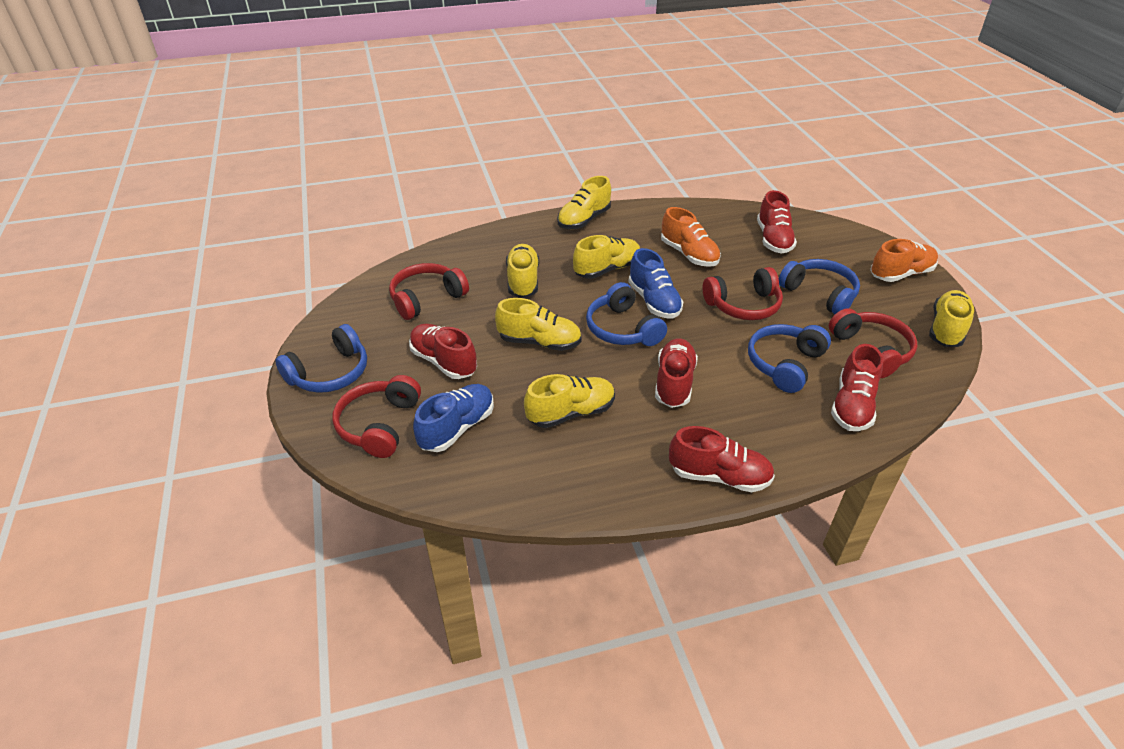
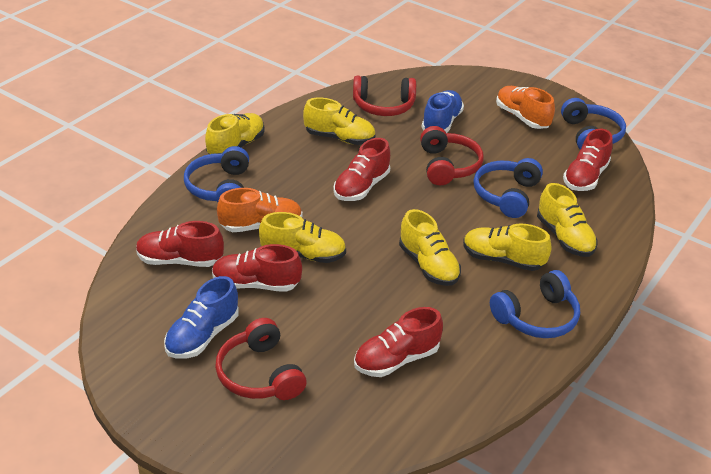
red headphones: 4 -> 3

